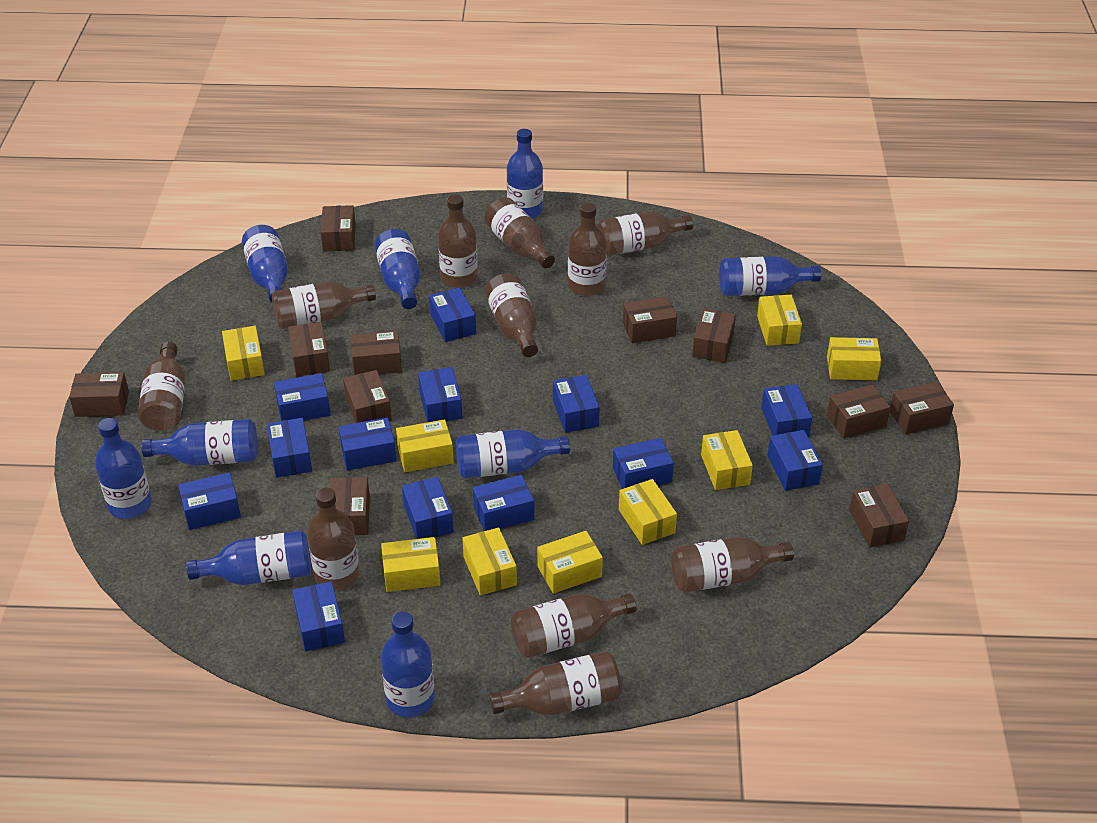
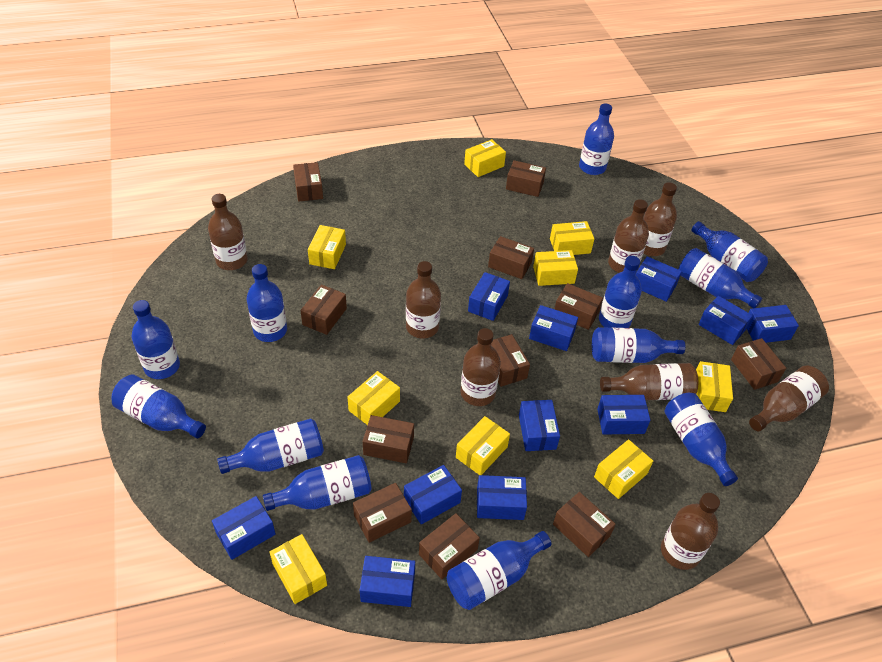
blue bottle: 9 -> 12
blue box: 13 -> 11
brown bottle: 11 -> 8

